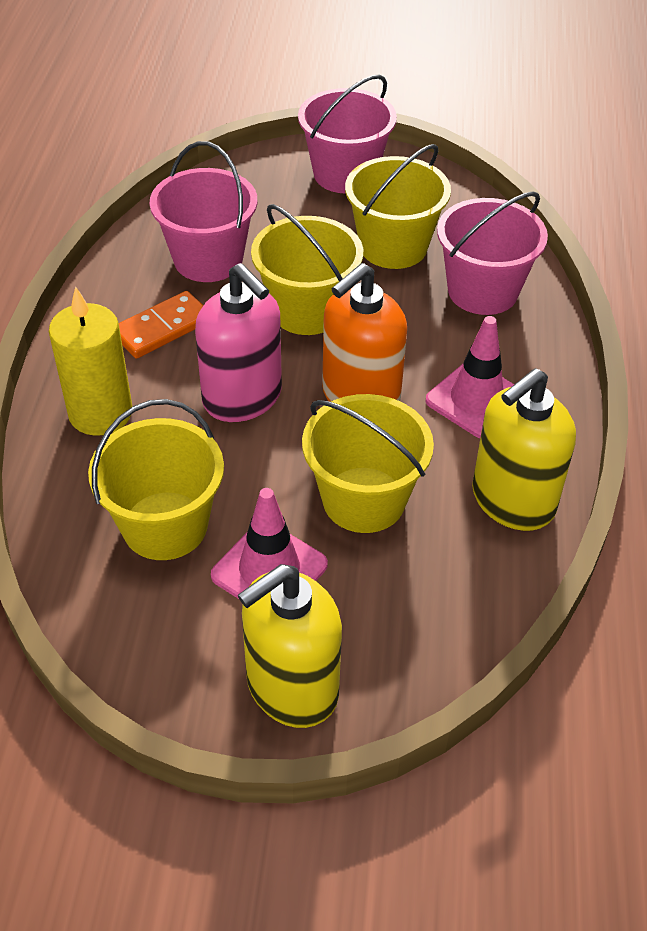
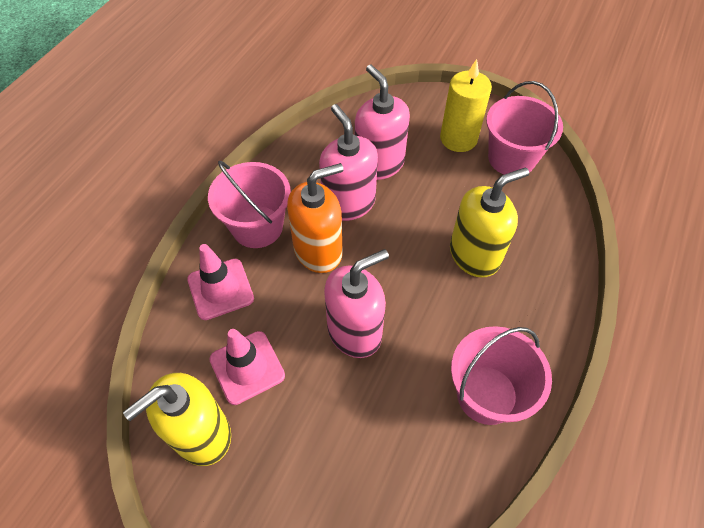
orange domino: 1 -> 0
pink soap dispenser: 1 -> 3
yellow bucket: 4 -> 0

